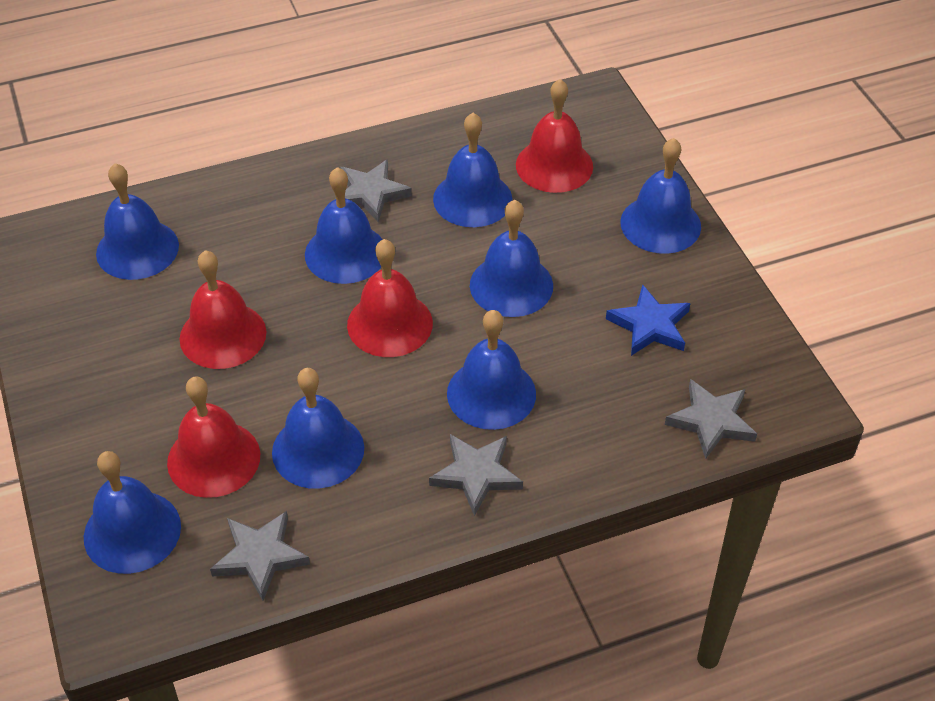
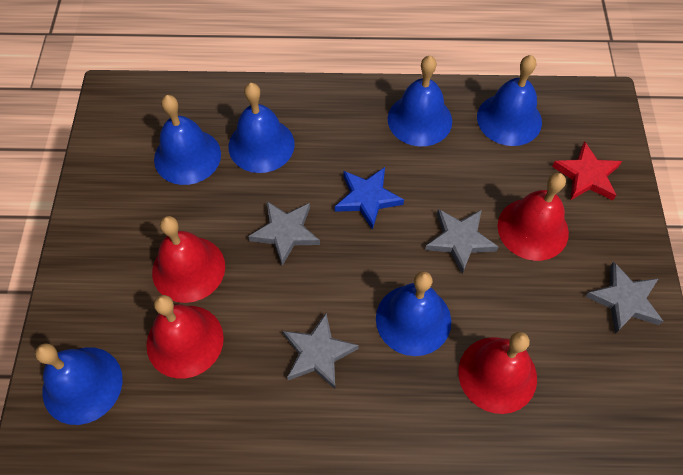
blue bell: 8 -> 6
red star: 0 -> 1

